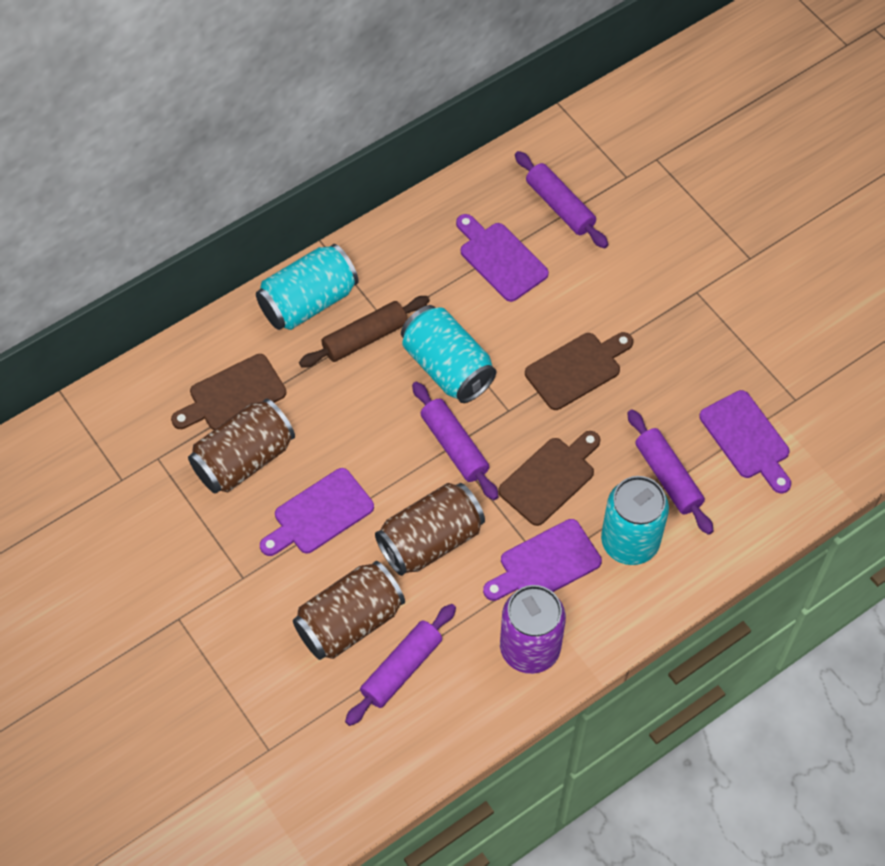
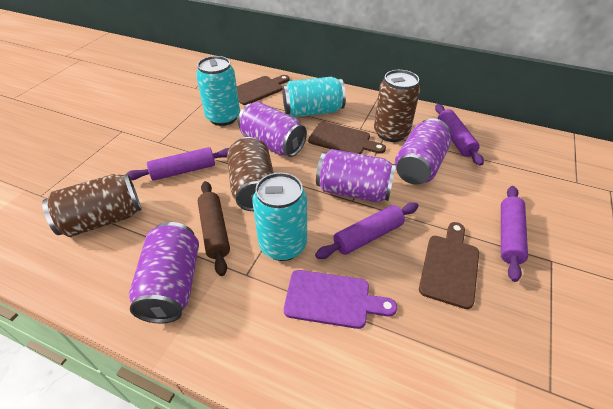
purple can: 1 -> 4
purple cutting board: 4 -> 1

